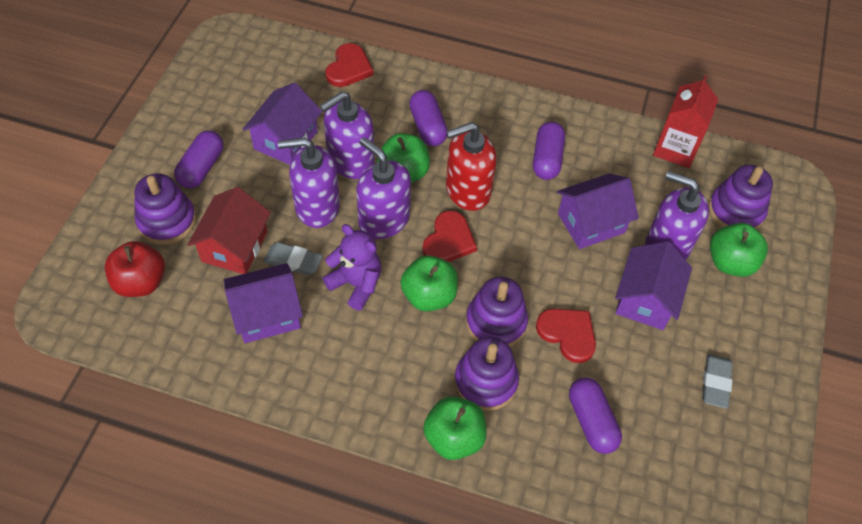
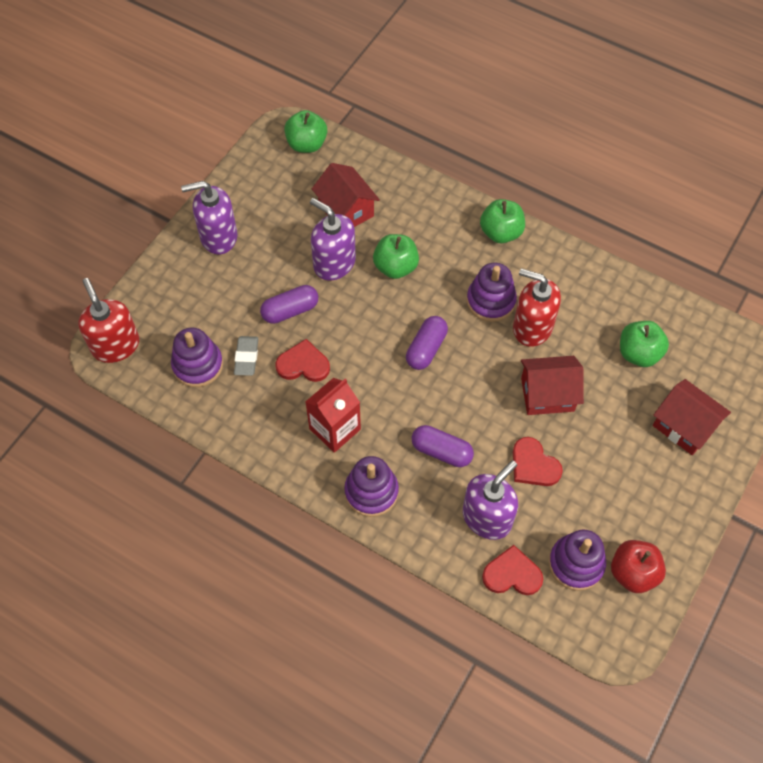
grey eraser: 2 -> 1
purple capsule: 4 -> 3
purple house: 4 -> 0
purple soap dispenser: 4 -> 3
purple teddy bear: 1 -> 0
red house: 1 -> 3
red soap dispenser: 1 -> 2

